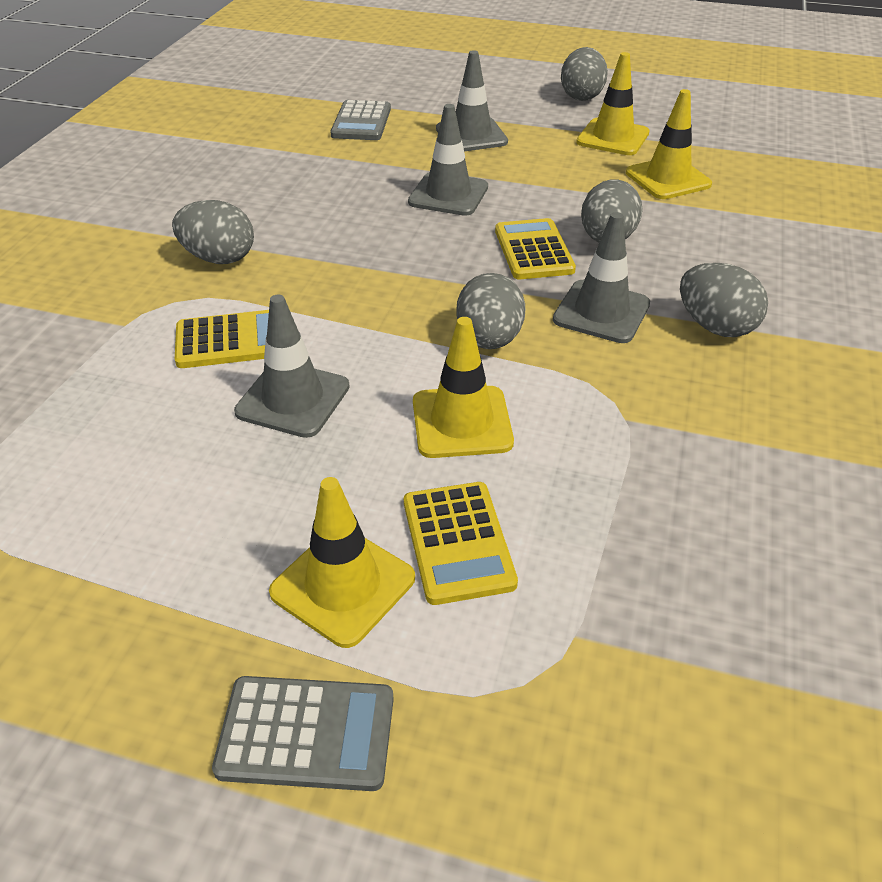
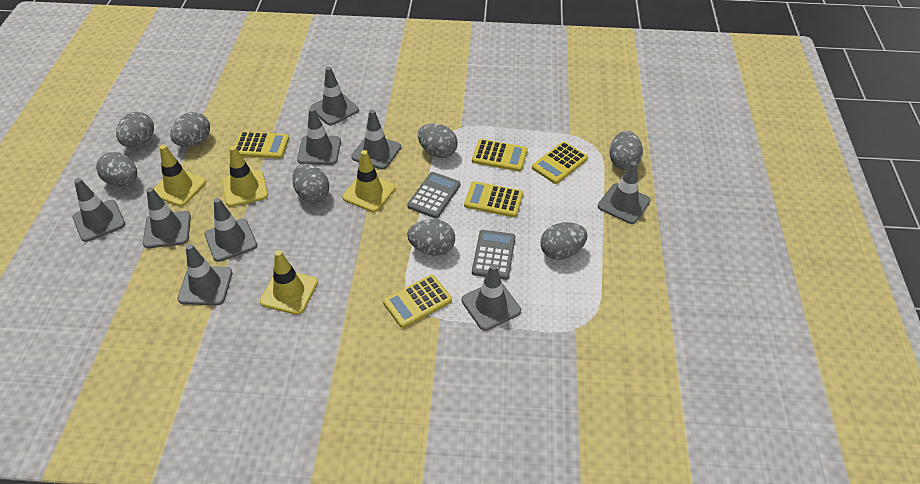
grey egg: 5 -> 8
grey traffic cone: 4 -> 9
yellow calculator: 3 -> 5

